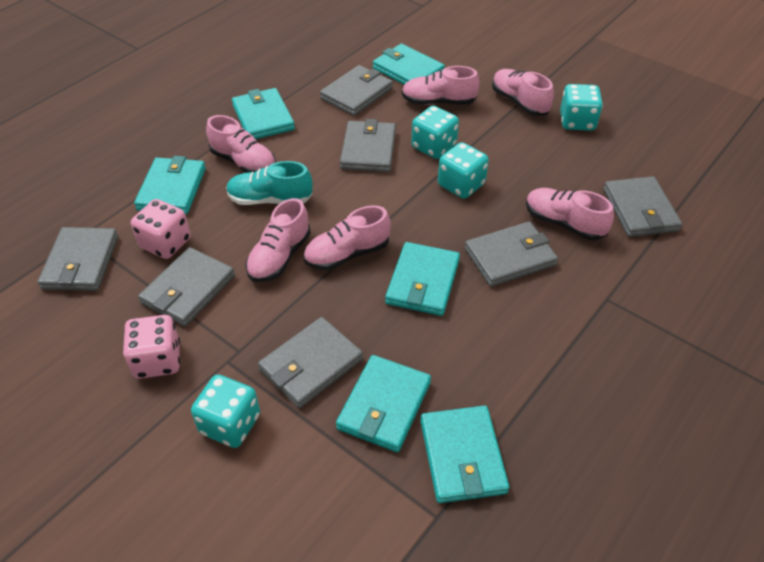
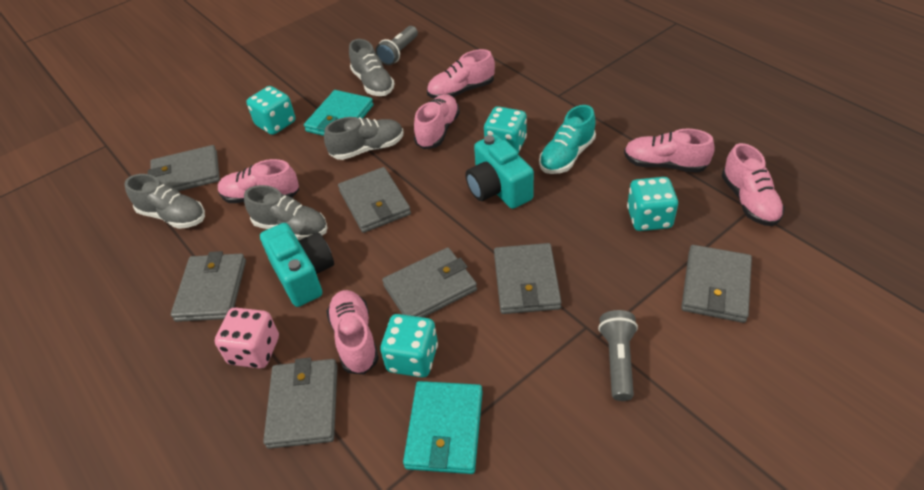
grey flashlight: 0 -> 2
grey shoe: 0 -> 4
pink dice: 2 -> 1
turquoise camera: 0 -> 2
turquoise wallet: 6 -> 2

